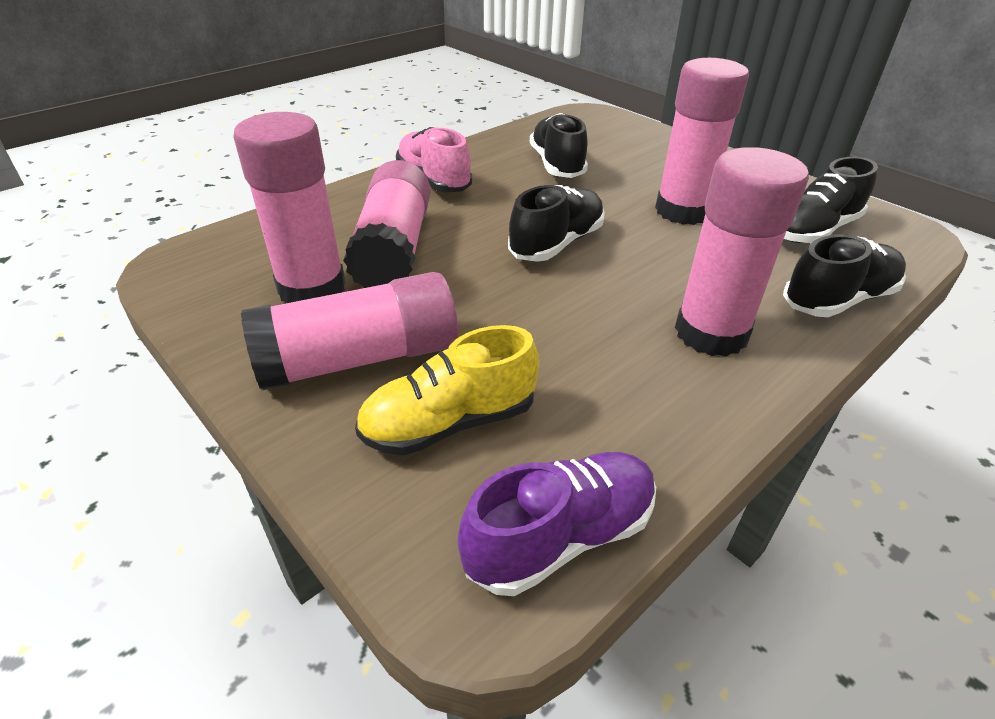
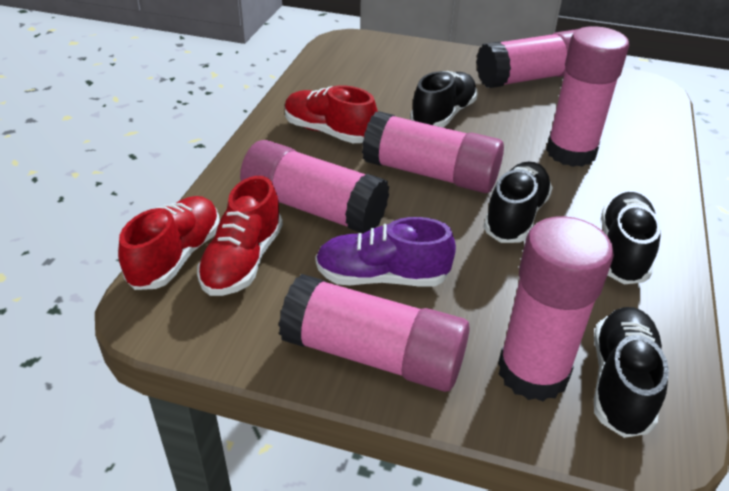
pink glue stick: 5 -> 6
pink shoe: 1 -> 0
red shoe: 0 -> 3
yellow shoe: 1 -> 0

